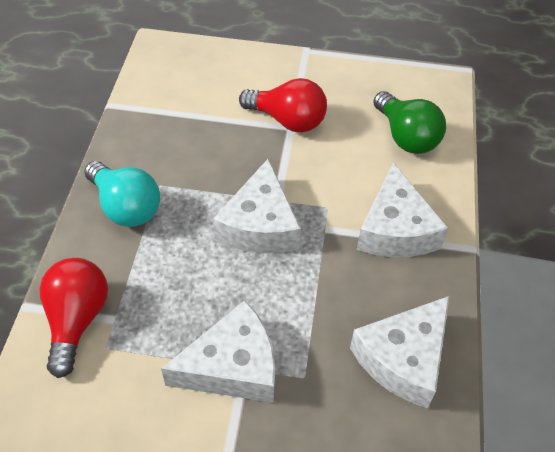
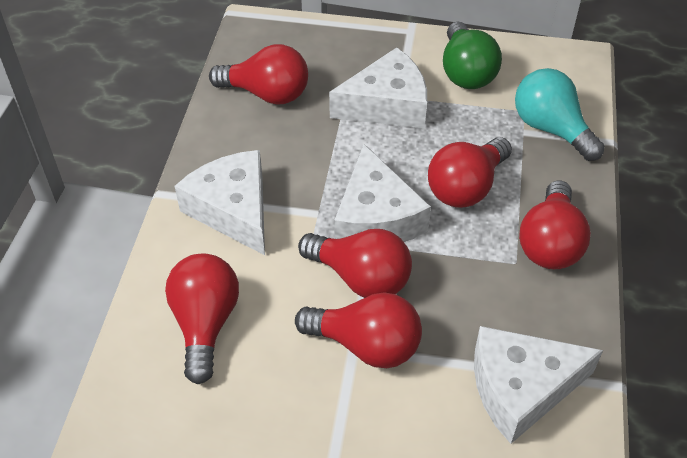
red light bulb: 2 -> 6

